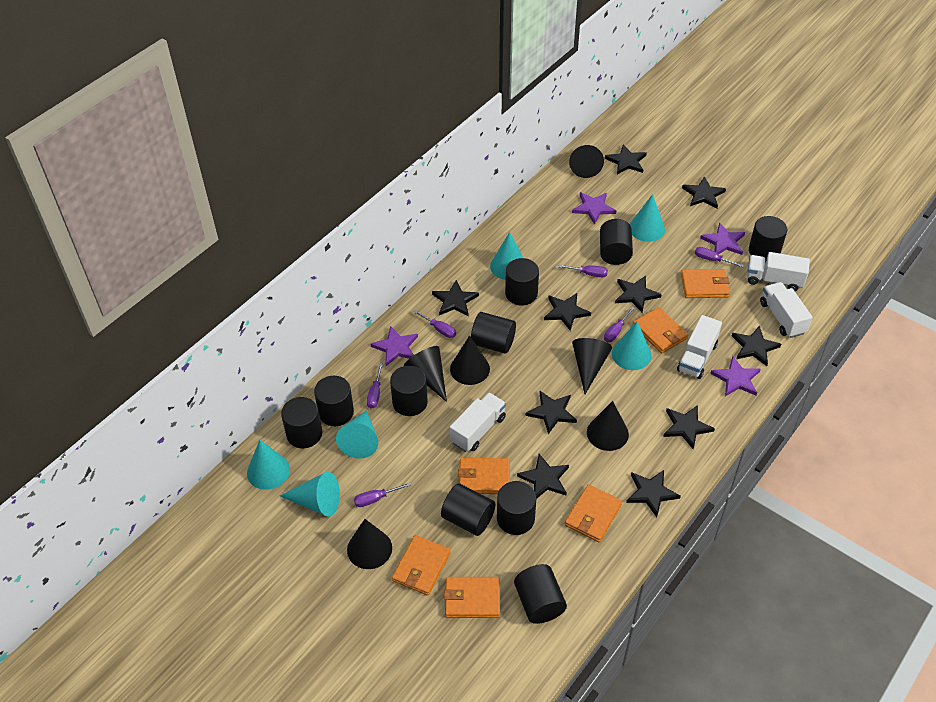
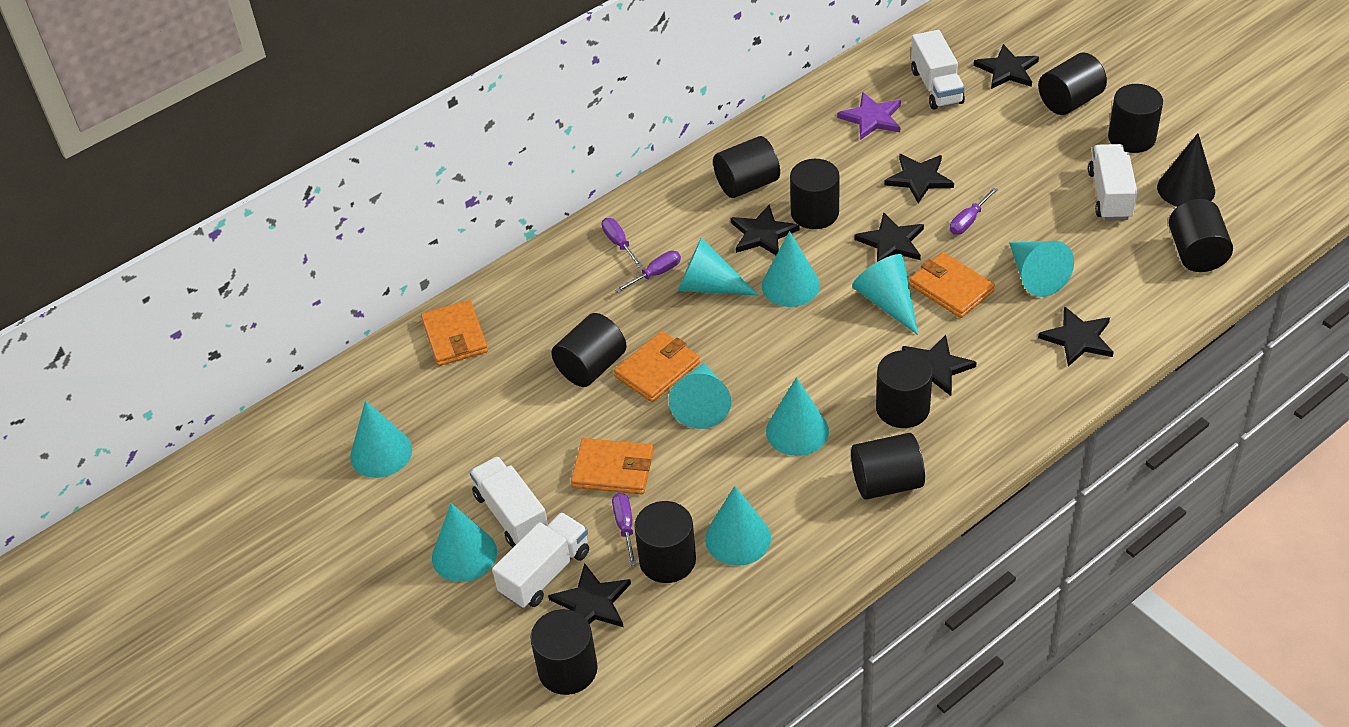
black cone: 6 -> 1
black star: 10 -> 7
orange wallet: 6 -> 4
purple screwdriver: 6 -> 4
purple star: 4 -> 1
turquoise cone: 6 -> 9

